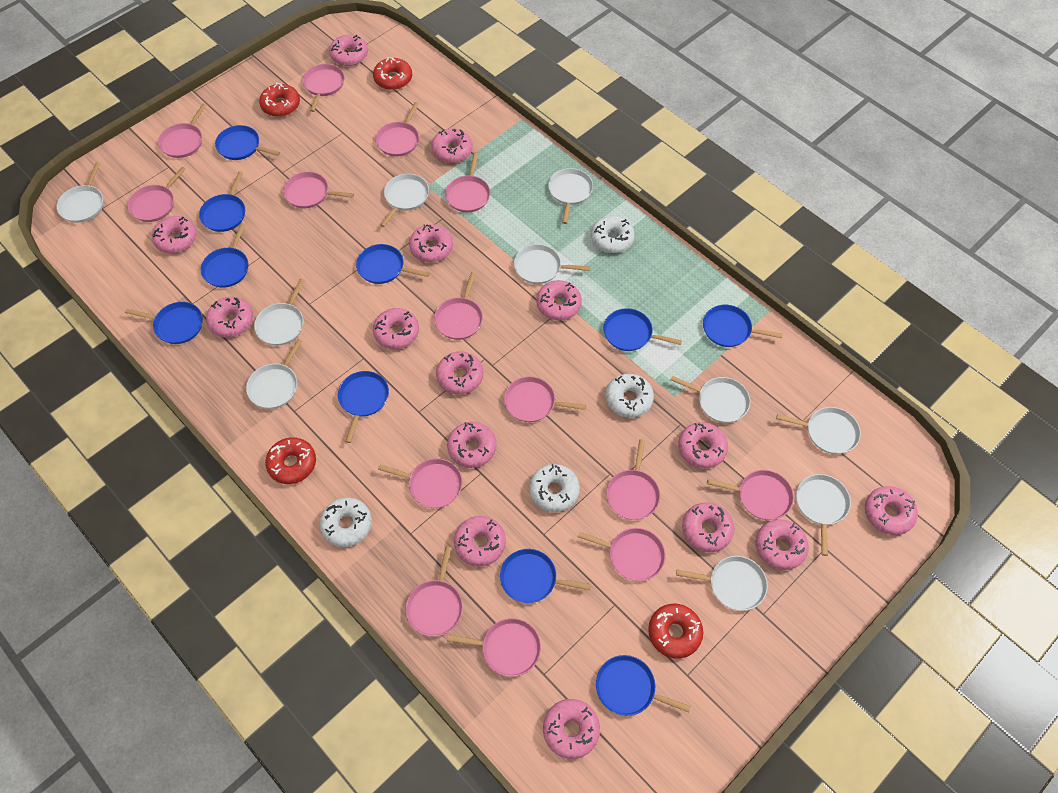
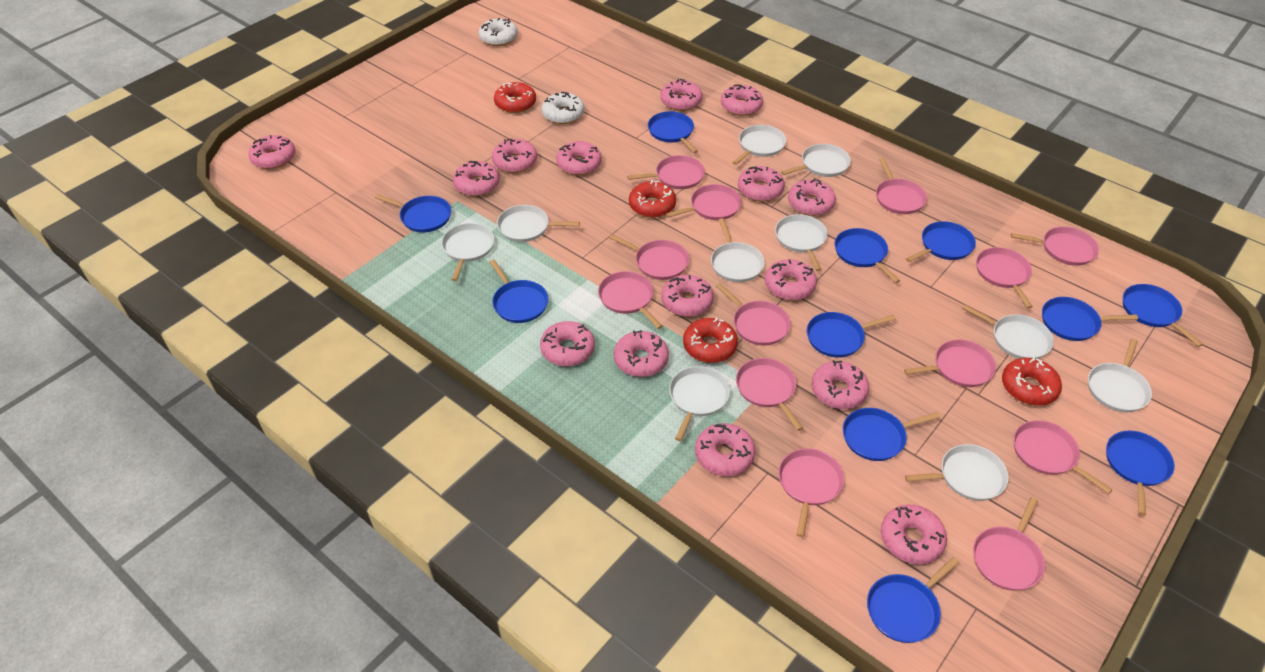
blue pan: 10 -> 11
pink pan: 14 -> 13
white donut: 4 -> 2

